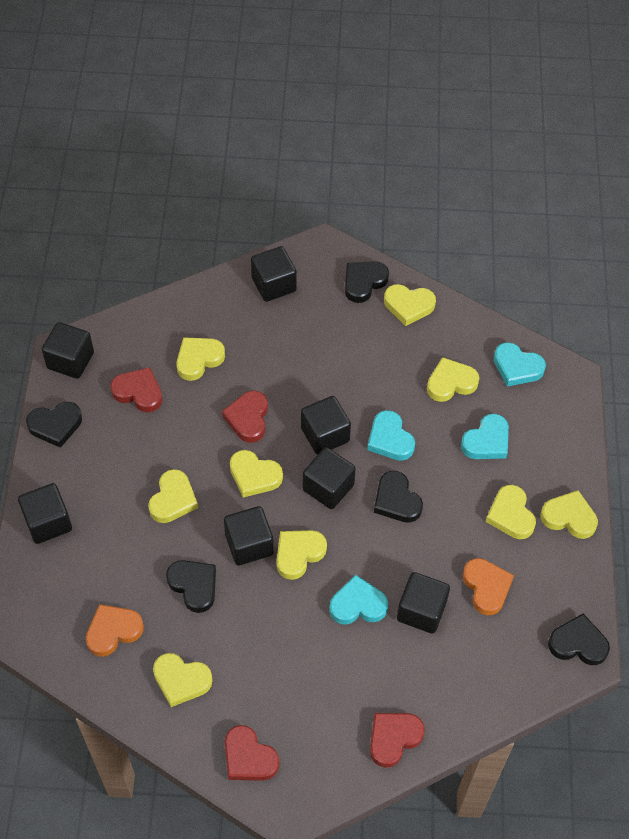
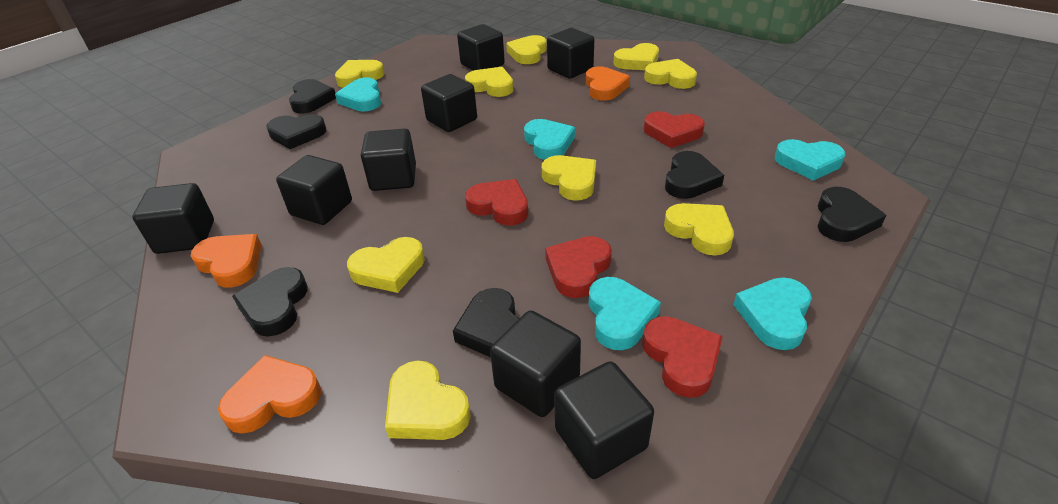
black cube: 7 -> 8
black heart: 5 -> 6
orange heart: 2 -> 3
turquoise heart: 4 -> 5

